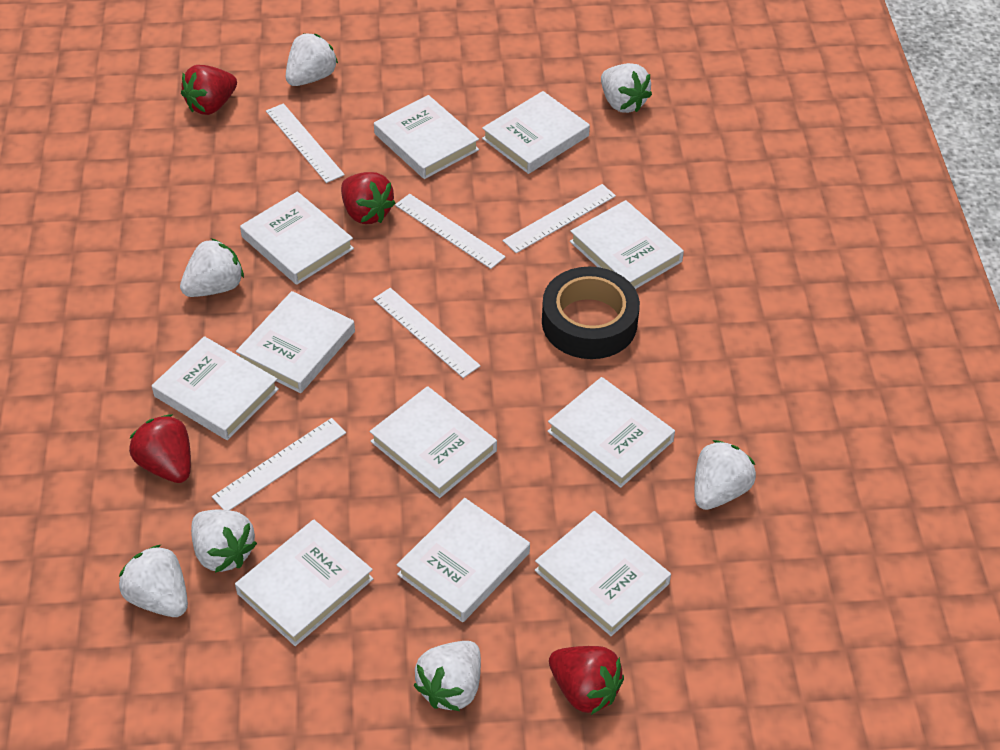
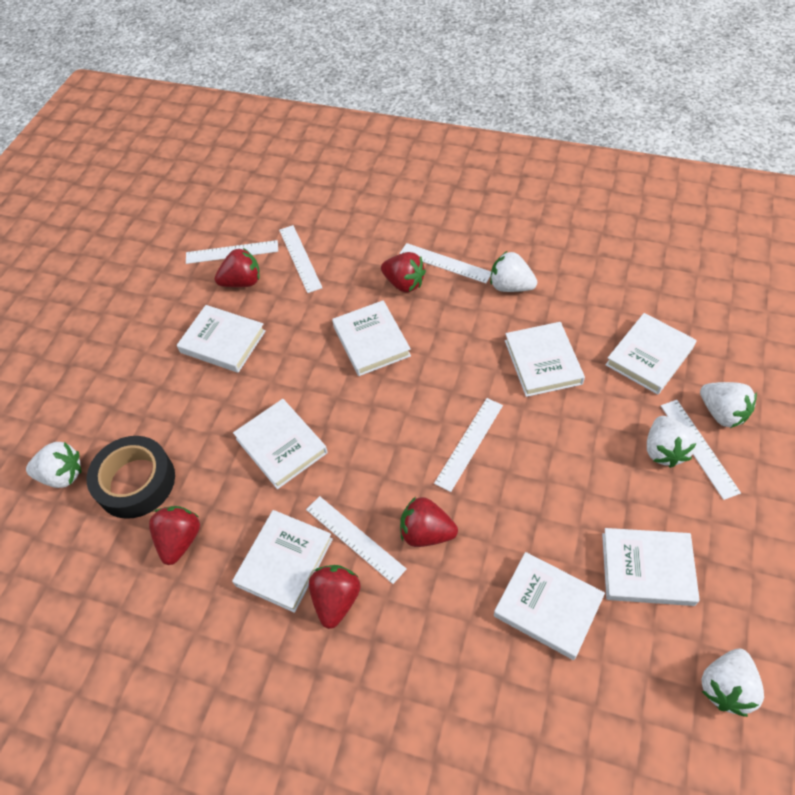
red strawberry: 4 -> 5
white book: 11 -> 8
white ruler: 5 -> 6
white strawberry: 7 -> 5

